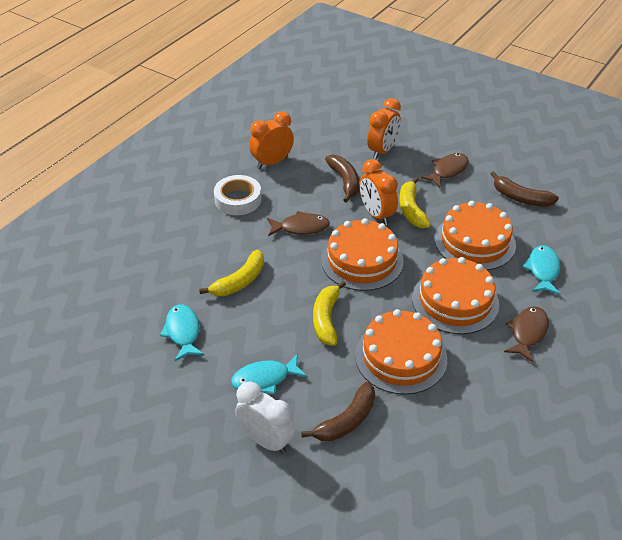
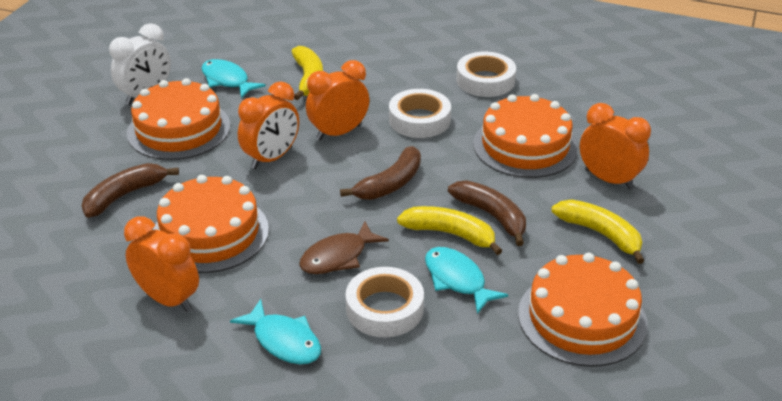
brown fish: 3 -> 1
orange clock: 3 -> 4
white tape: 1 -> 3

